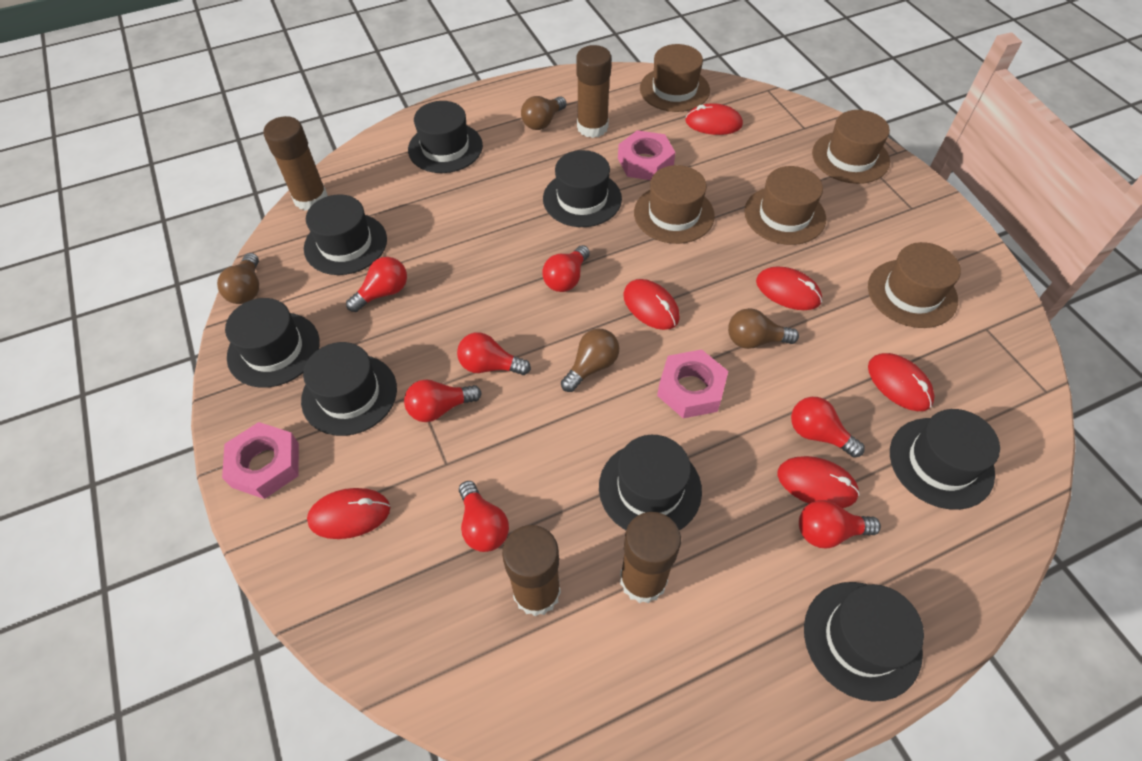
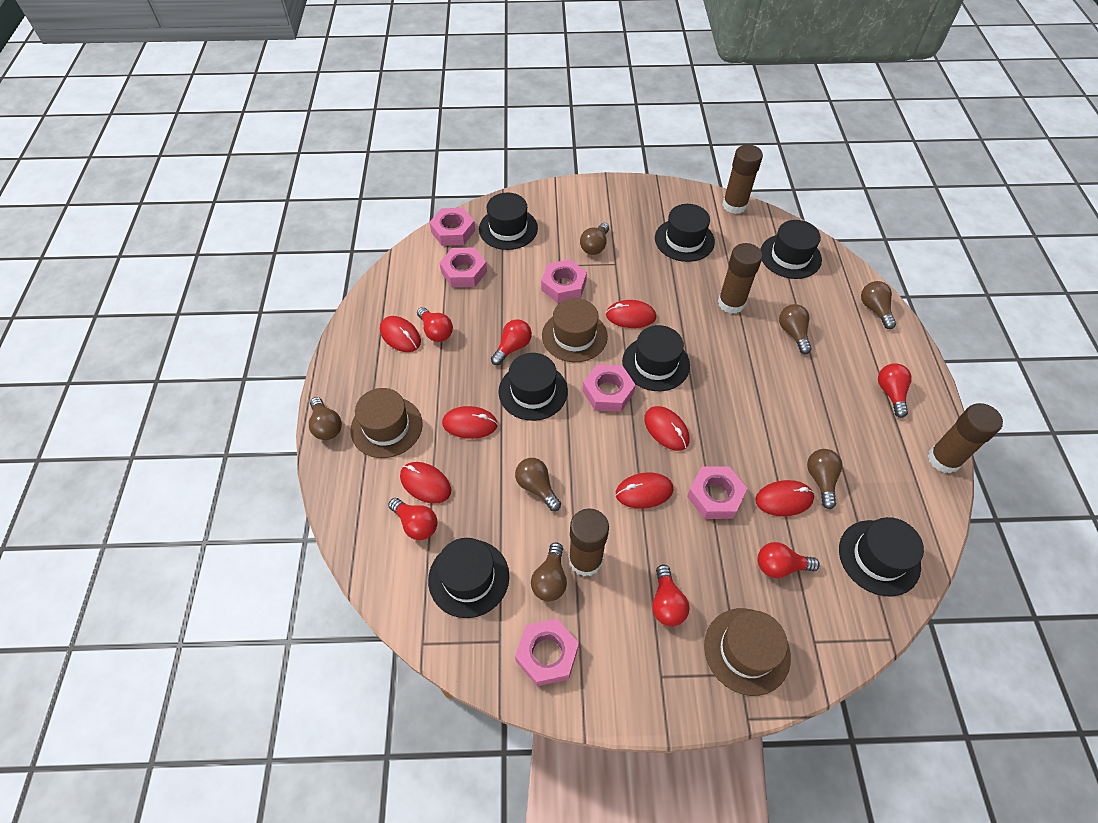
black hat: 8 -> 7
brown hat: 5 -> 3
brown light bulb: 4 -> 7
pink nut: 3 -> 6
red light bulb: 7 -> 6
red mouse: 6 -> 7

